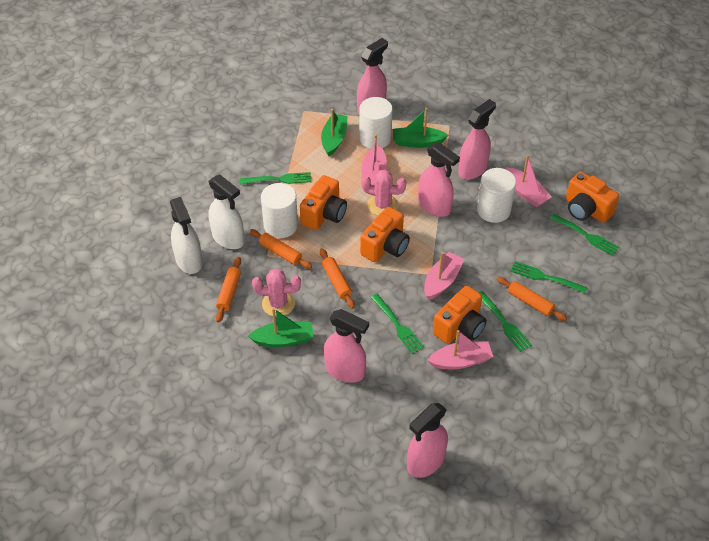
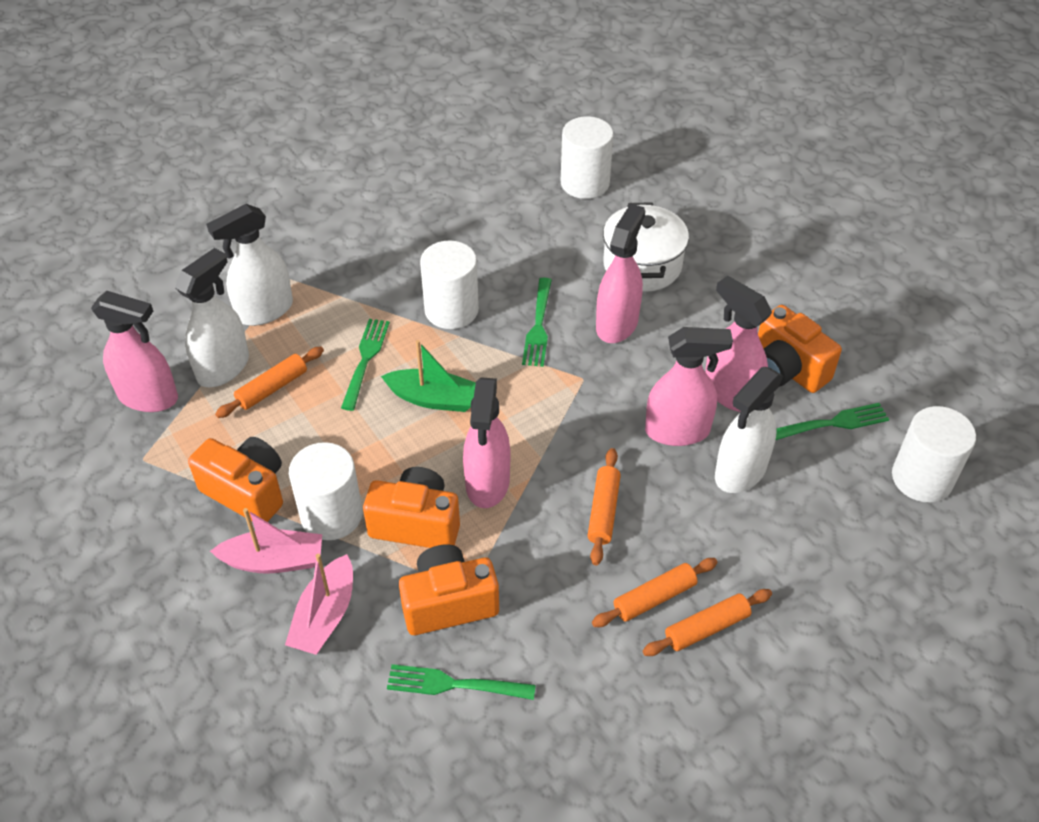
green boat: 3 -> 1
green fork: 5 -> 4
pink boat: 4 -> 2
pink cactus: 2 -> 0
white cylinder: 3 -> 4
white pot: 0 -> 1
white spray bottle: 2 -> 3

